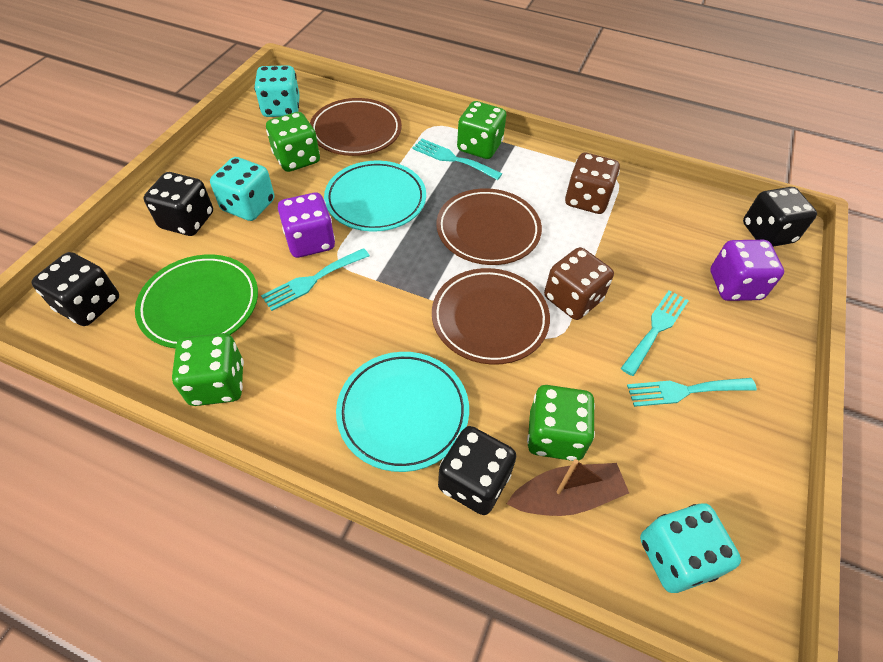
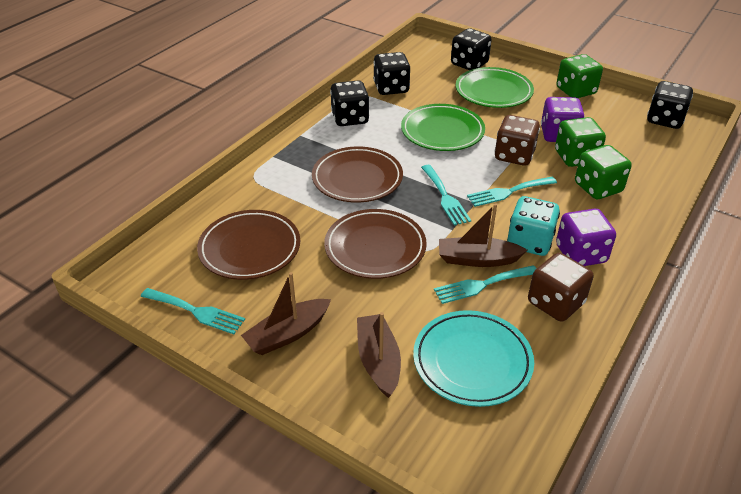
brown boat: 1 -> 3
green dice: 4 -> 3
green plate: 1 -> 2
turquoise dice: 3 -> 1
turquoise plate: 2 -> 1

